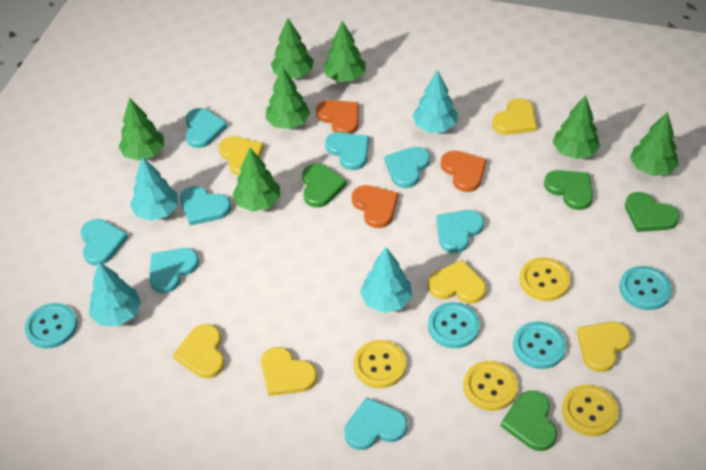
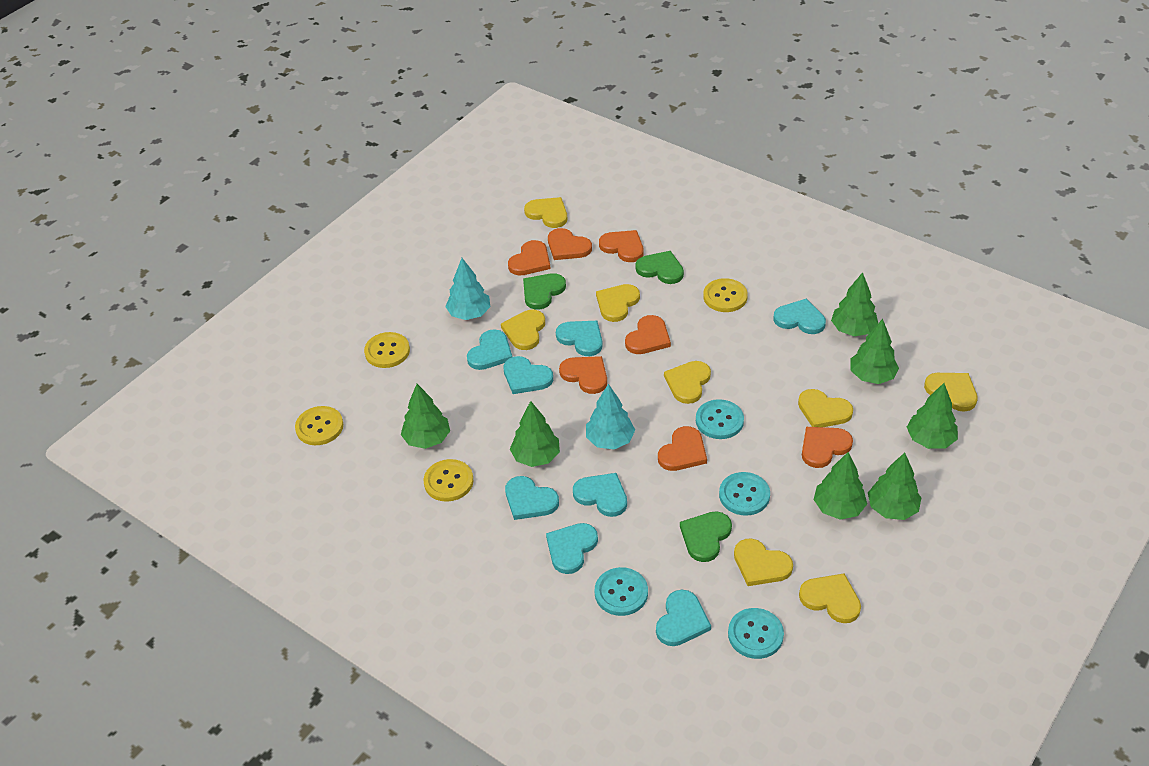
green heart: 4 -> 3
orange heart: 3 -> 7
turquoise tree: 4 -> 2
yellow heart: 6 -> 8

